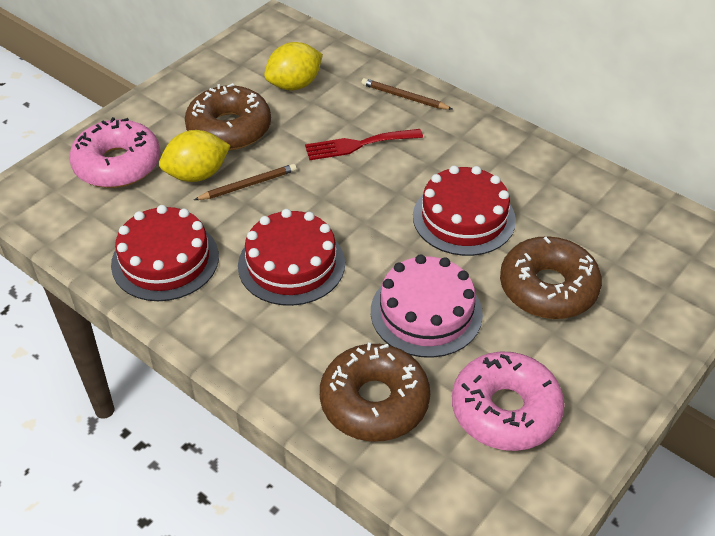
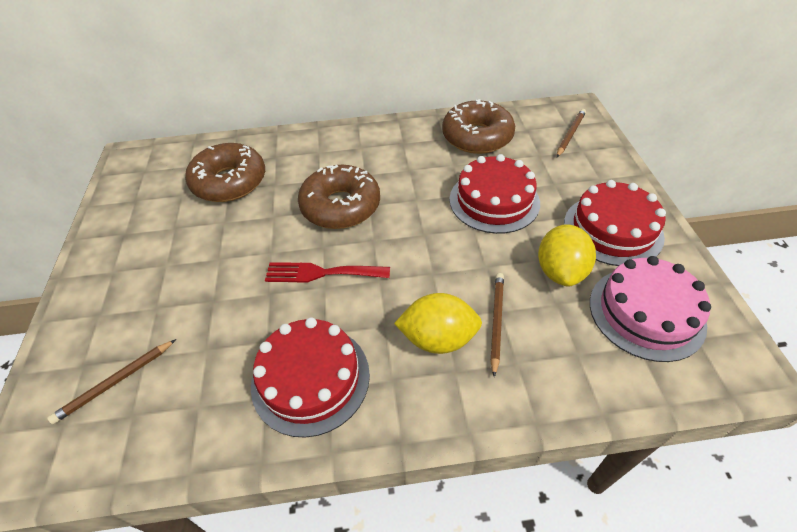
brown pencil: 2 -> 3
pink donut: 2 -> 0

